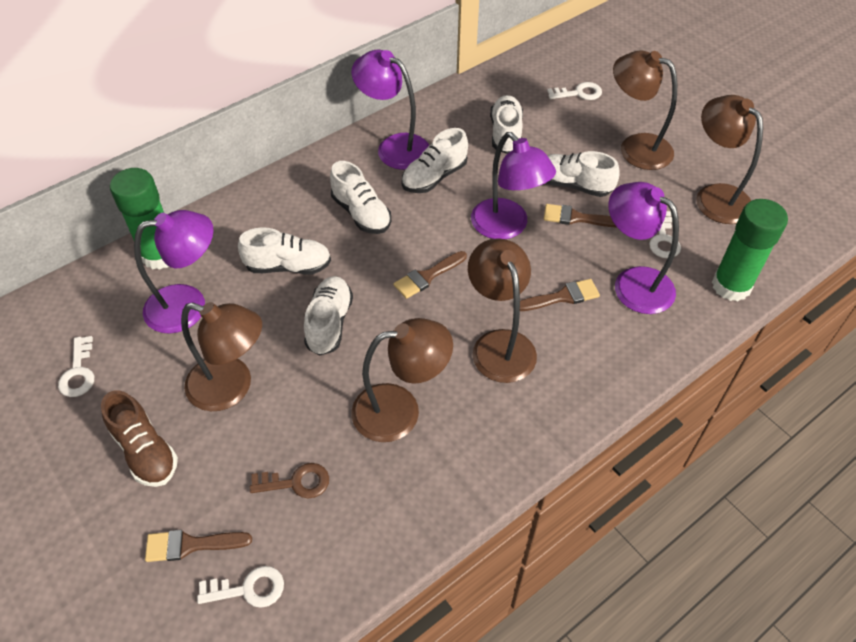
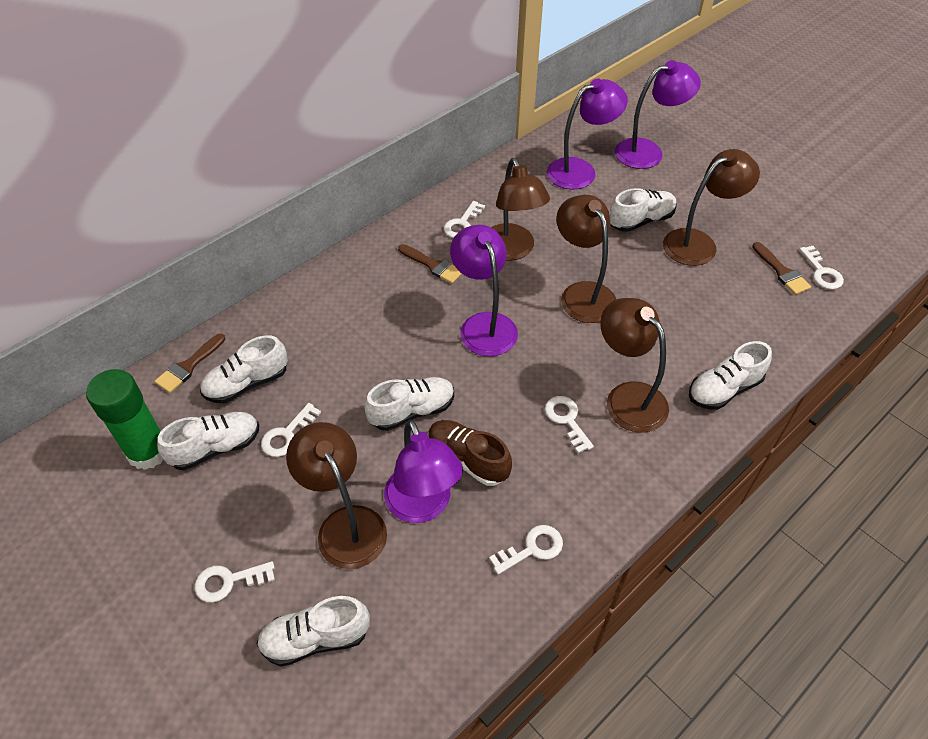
brown brush: 4 -> 3
brown key: 1 -> 0
green glue stick: 2 -> 1
white key: 4 -> 6

